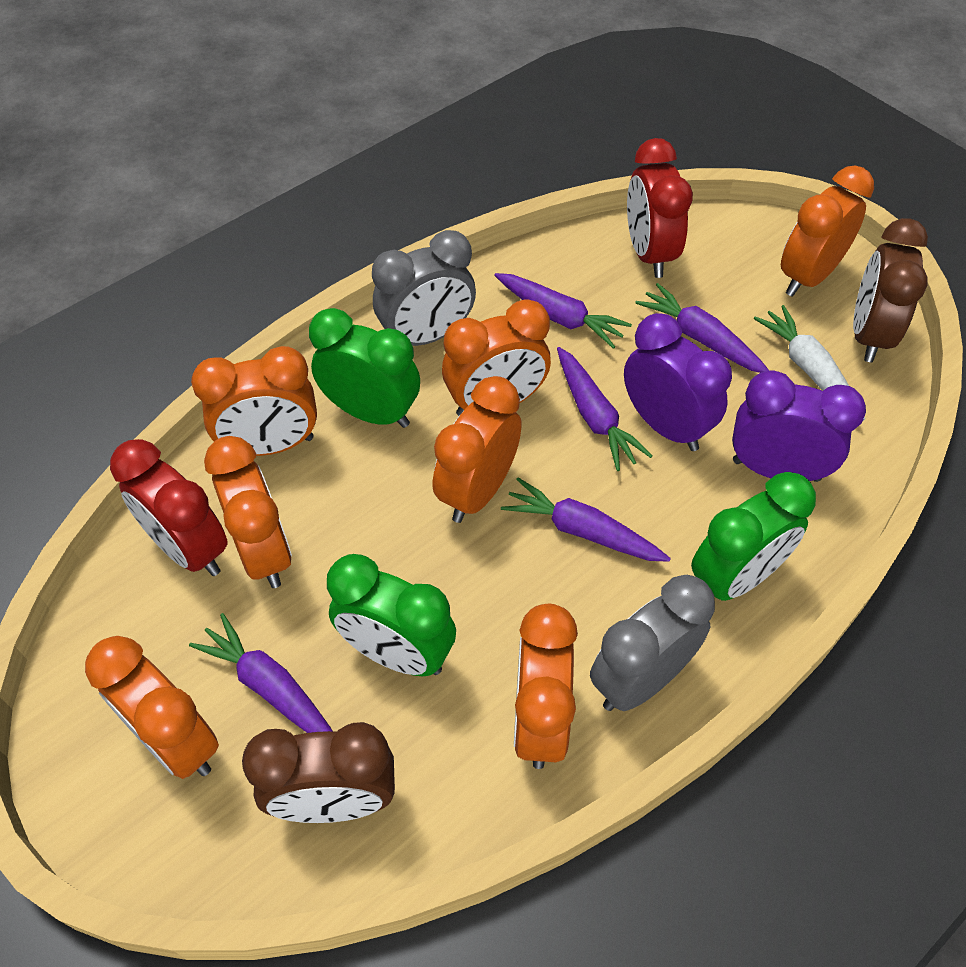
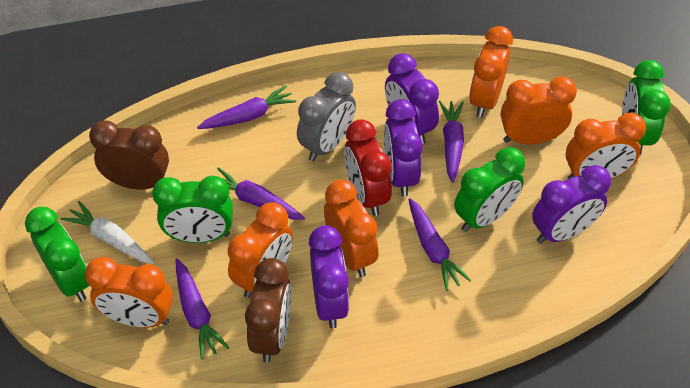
green clock: 3 -> 4
grey clock: 2 -> 1
orange clock: 7 -> 6
purple clock: 2 -> 4
red clock: 2 -> 1

